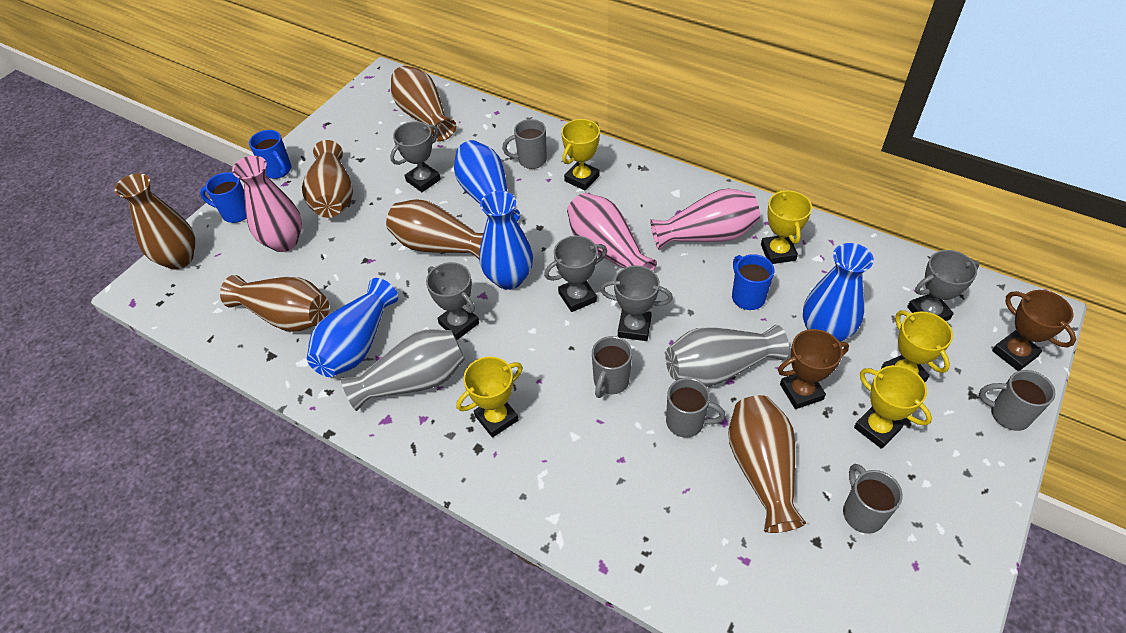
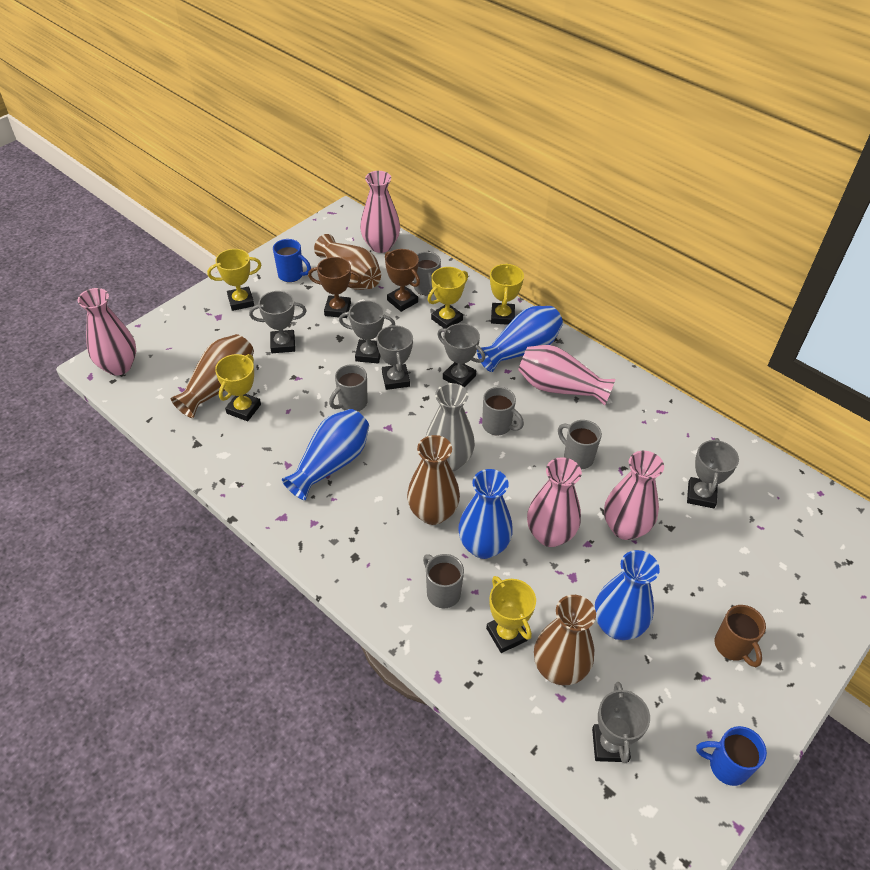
blue mug: 3 -> 2
brown mug: 0 -> 1
brown vase: 6 -> 4
grey trophy: 5 -> 6
grey vase: 2 -> 1
pink vase: 3 -> 5

